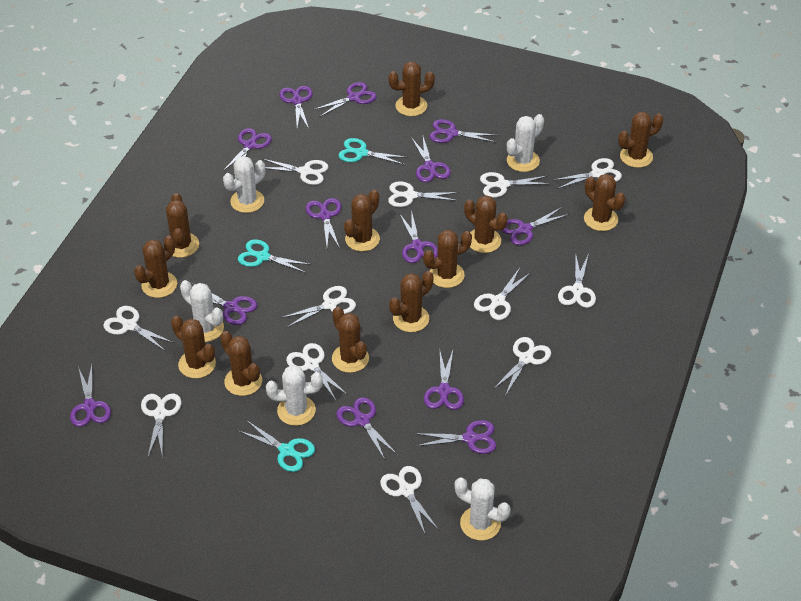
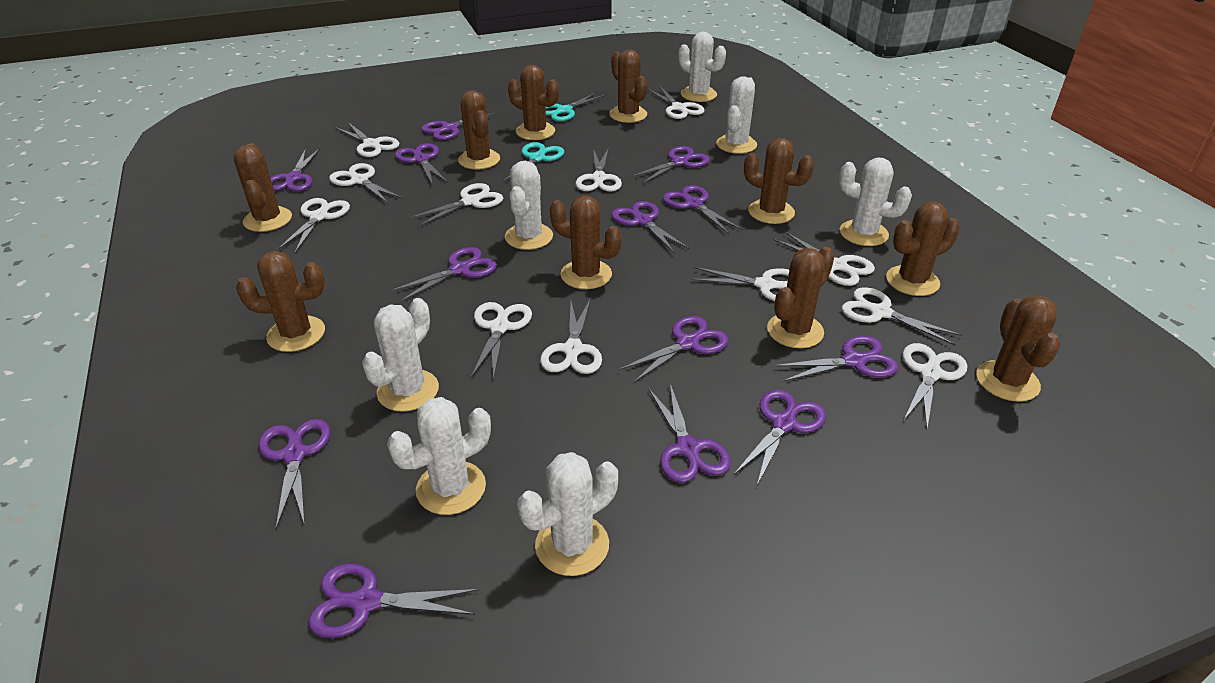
brown cactus: 12 -> 10
turquoise scissors: 3 -> 2
white cactus: 5 -> 7

